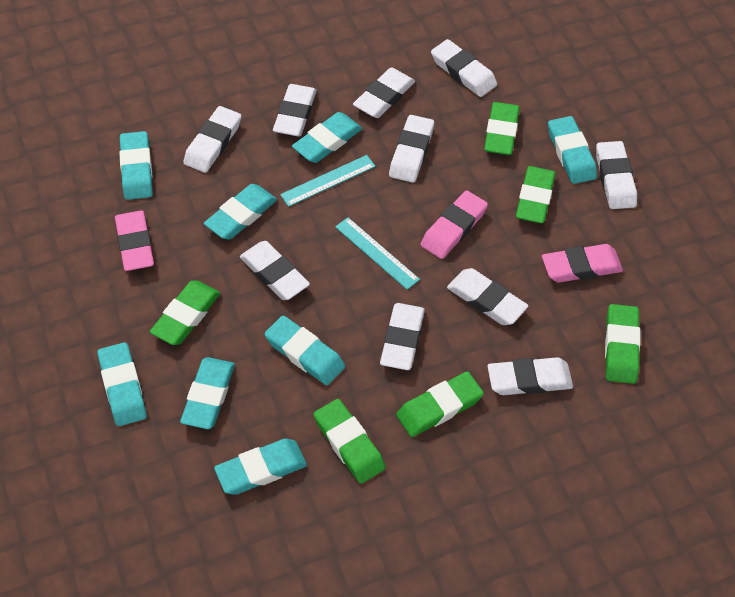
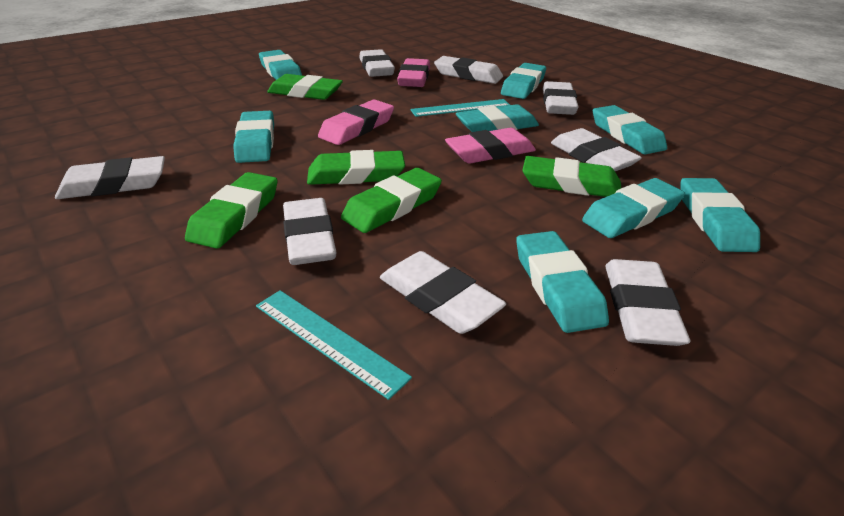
green eraser: 6 -> 5
white eraser: 10 -> 8

